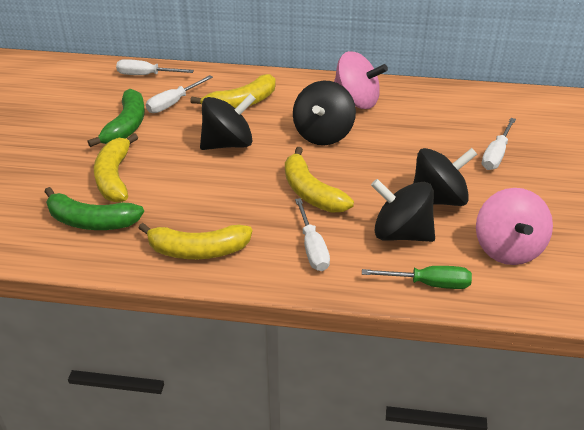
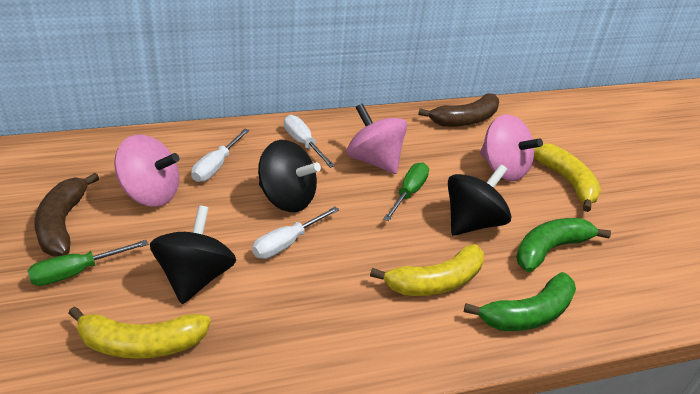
black spinning top: 4 -> 3
brown banana: 0 -> 2
green screwdriver: 1 -> 2
pink spinning top: 2 -> 3
white screwdriver: 4 -> 3
yellow banana: 4 -> 3

